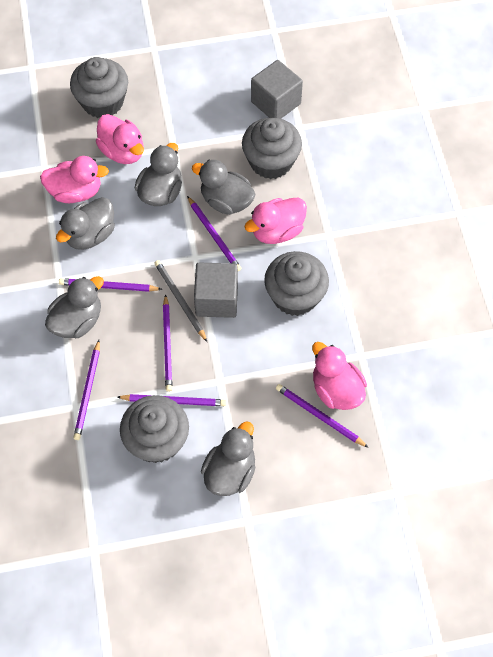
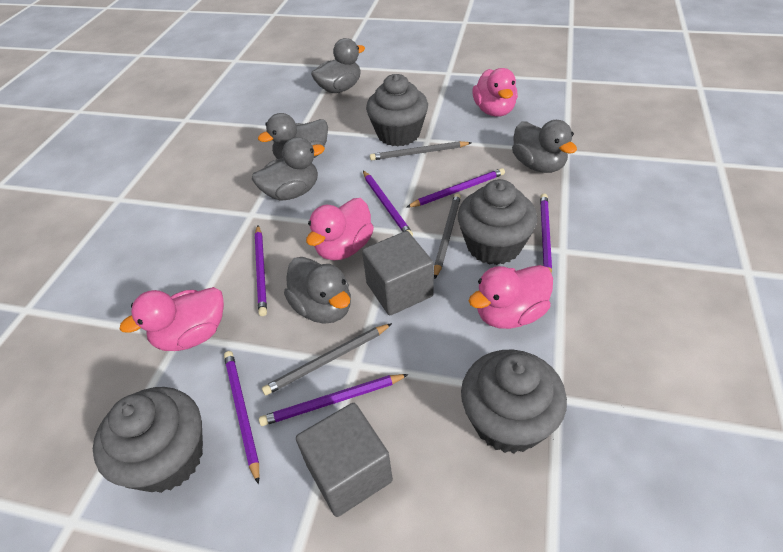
grey pencil: 1 -> 3

